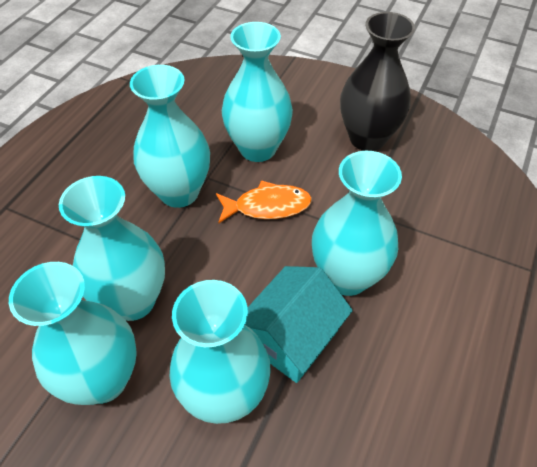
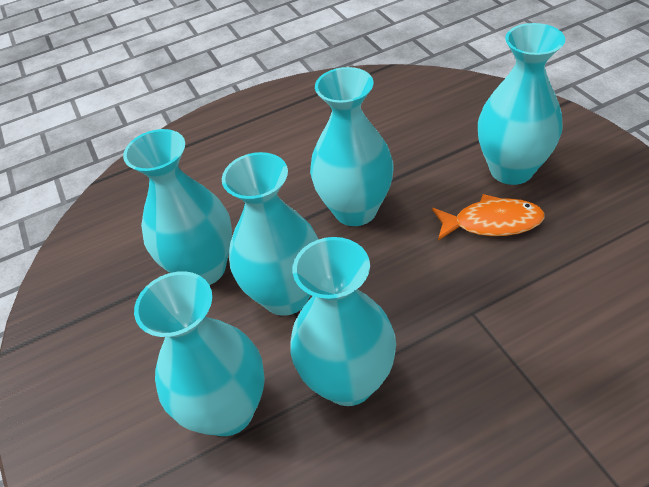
black vase: 1 -> 0
turquoise house: 1 -> 0

